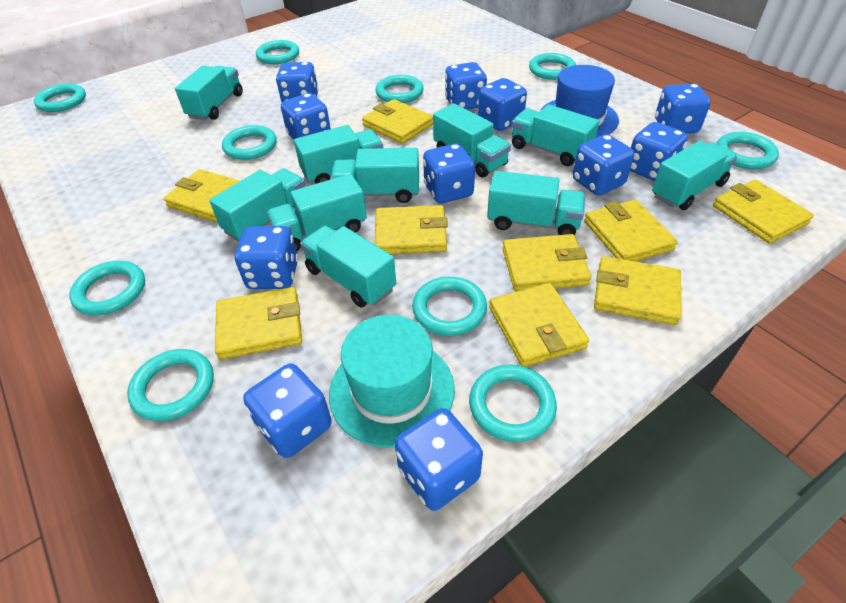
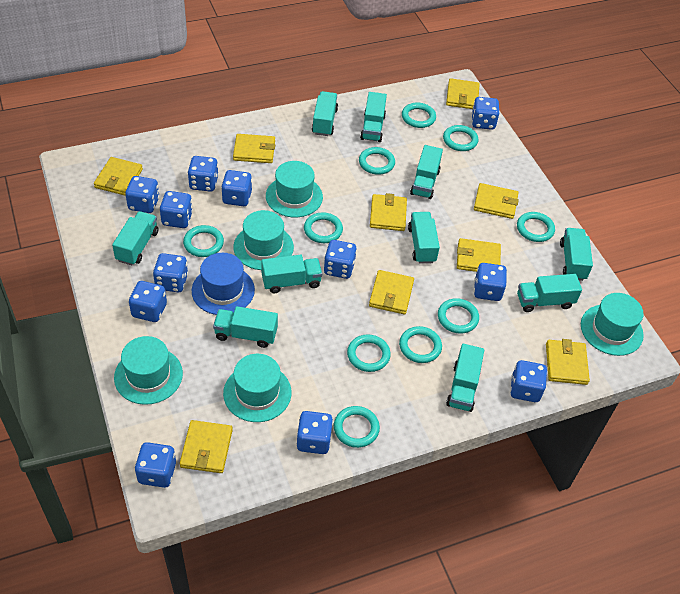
blue dice: 11 -> 12
turquoise hat: 1 -> 5

